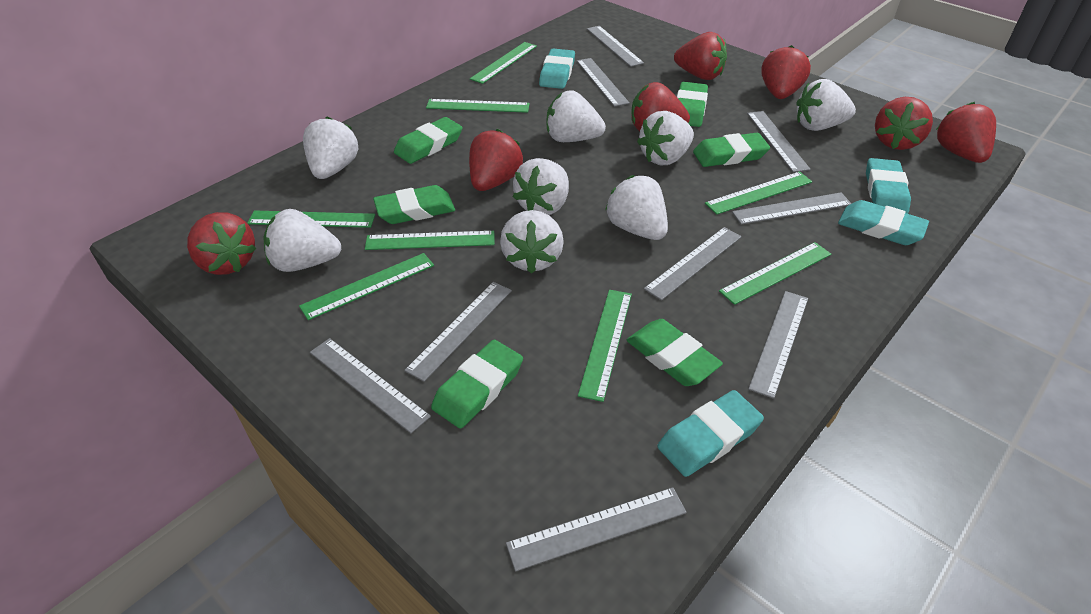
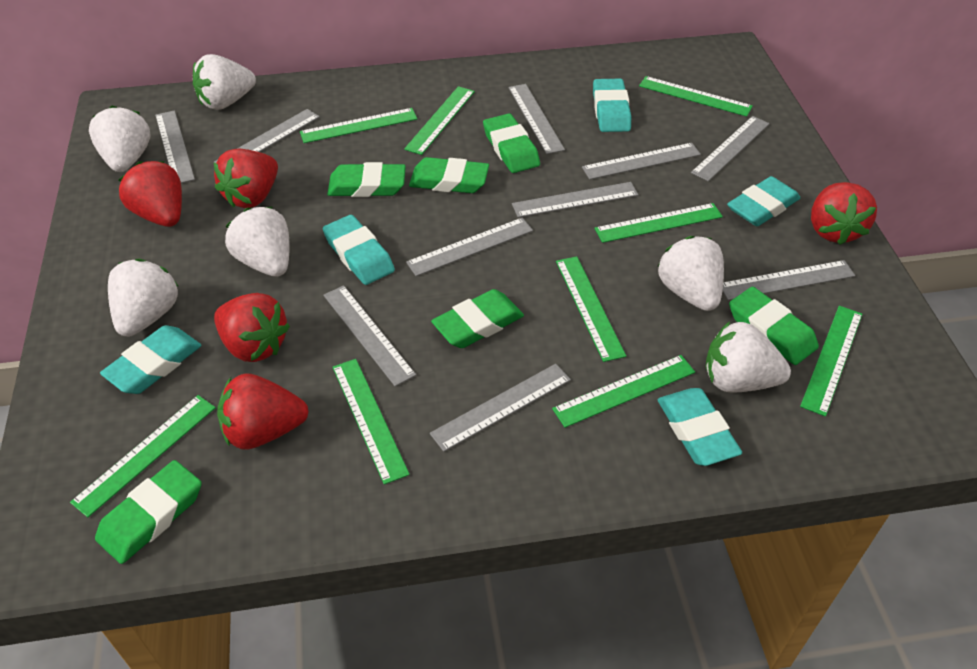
green ruler: 8 -> 9
grey ruler: 9 -> 10
red strawberry: 7 -> 5
turquoise eraser: 4 -> 5
white strawberry: 8 -> 6

